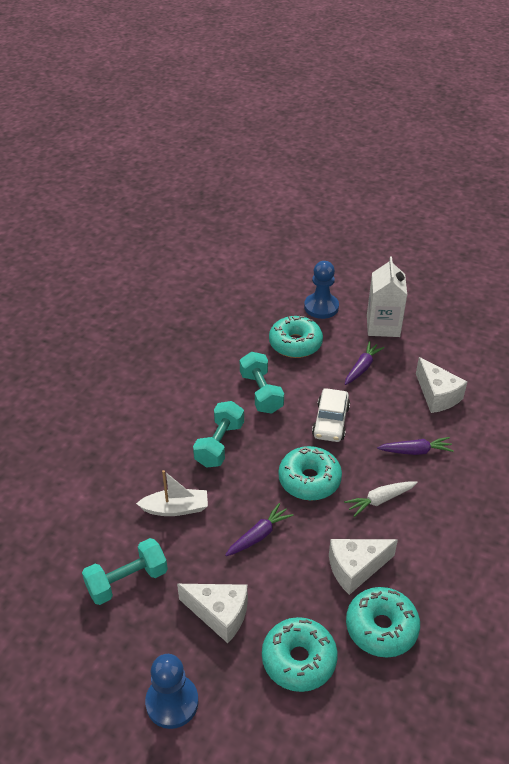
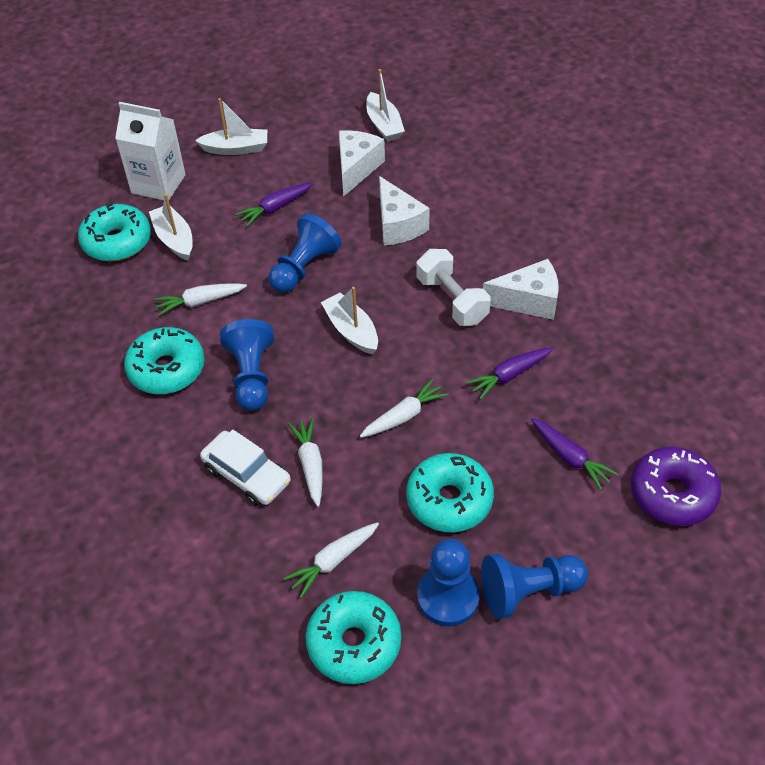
blue pawn: 2 -> 4
purple donut: 0 -> 1
turquoise dumbbell: 3 -> 0
white boat: 1 -> 4
white carrot: 1 -> 4
white dumbbell: 0 -> 1

